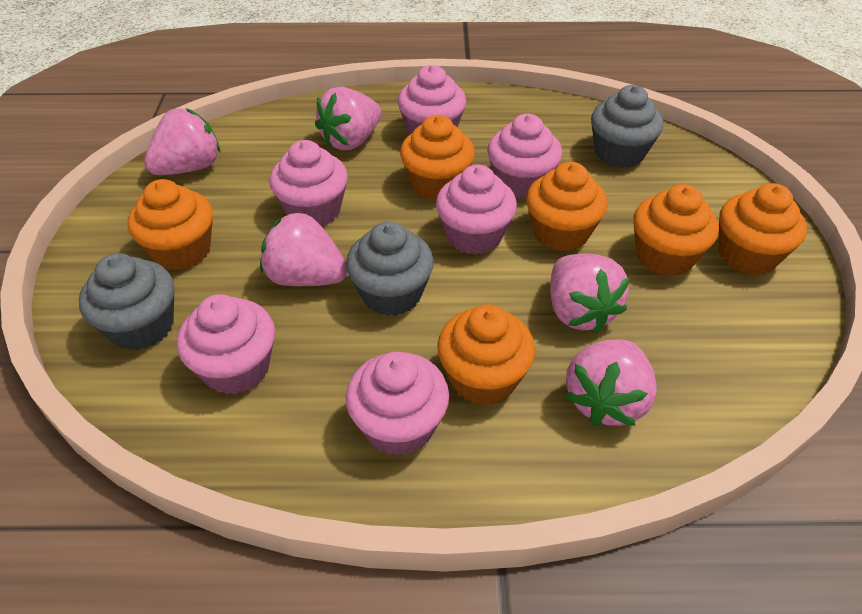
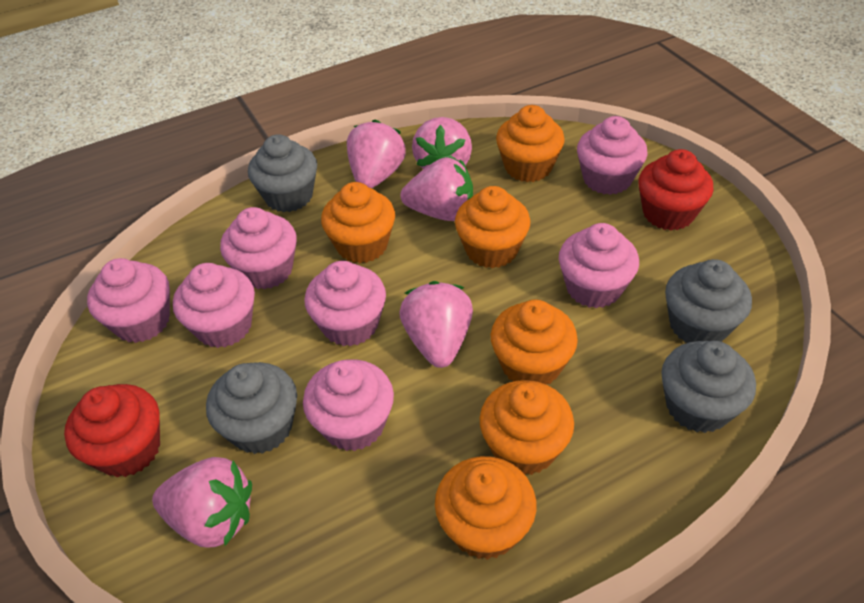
grey cupcake: 3 -> 4
pink cupcake: 6 -> 7
red cupcake: 0 -> 2

